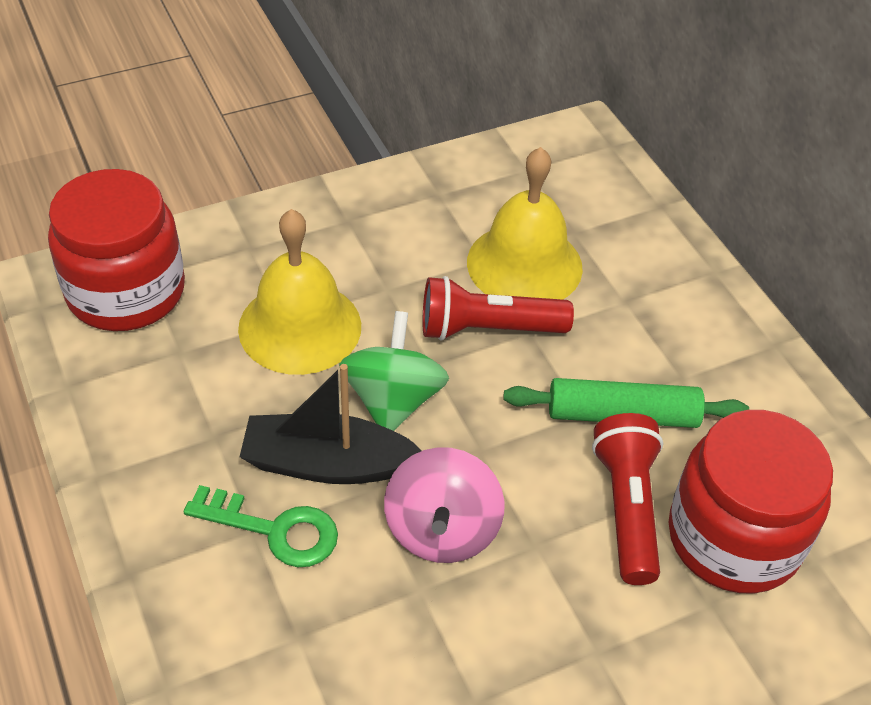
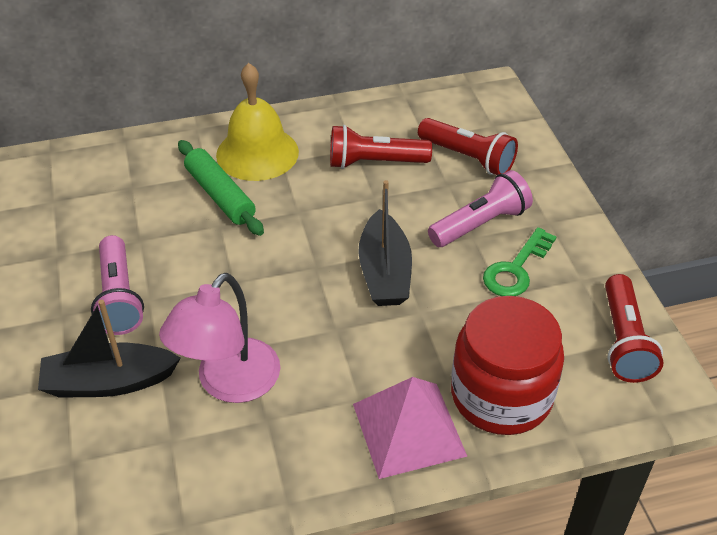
black boat: 1 -> 2
green spinning top: 1 -> 0
pink flashlight: 0 -> 2
pink lamp: 0 -> 1
pink pyramid: 0 -> 1
pink spinning top: 1 -> 0
red flashlight: 2 -> 3
red jar: 2 -> 1
yellow bell: 2 -> 1

